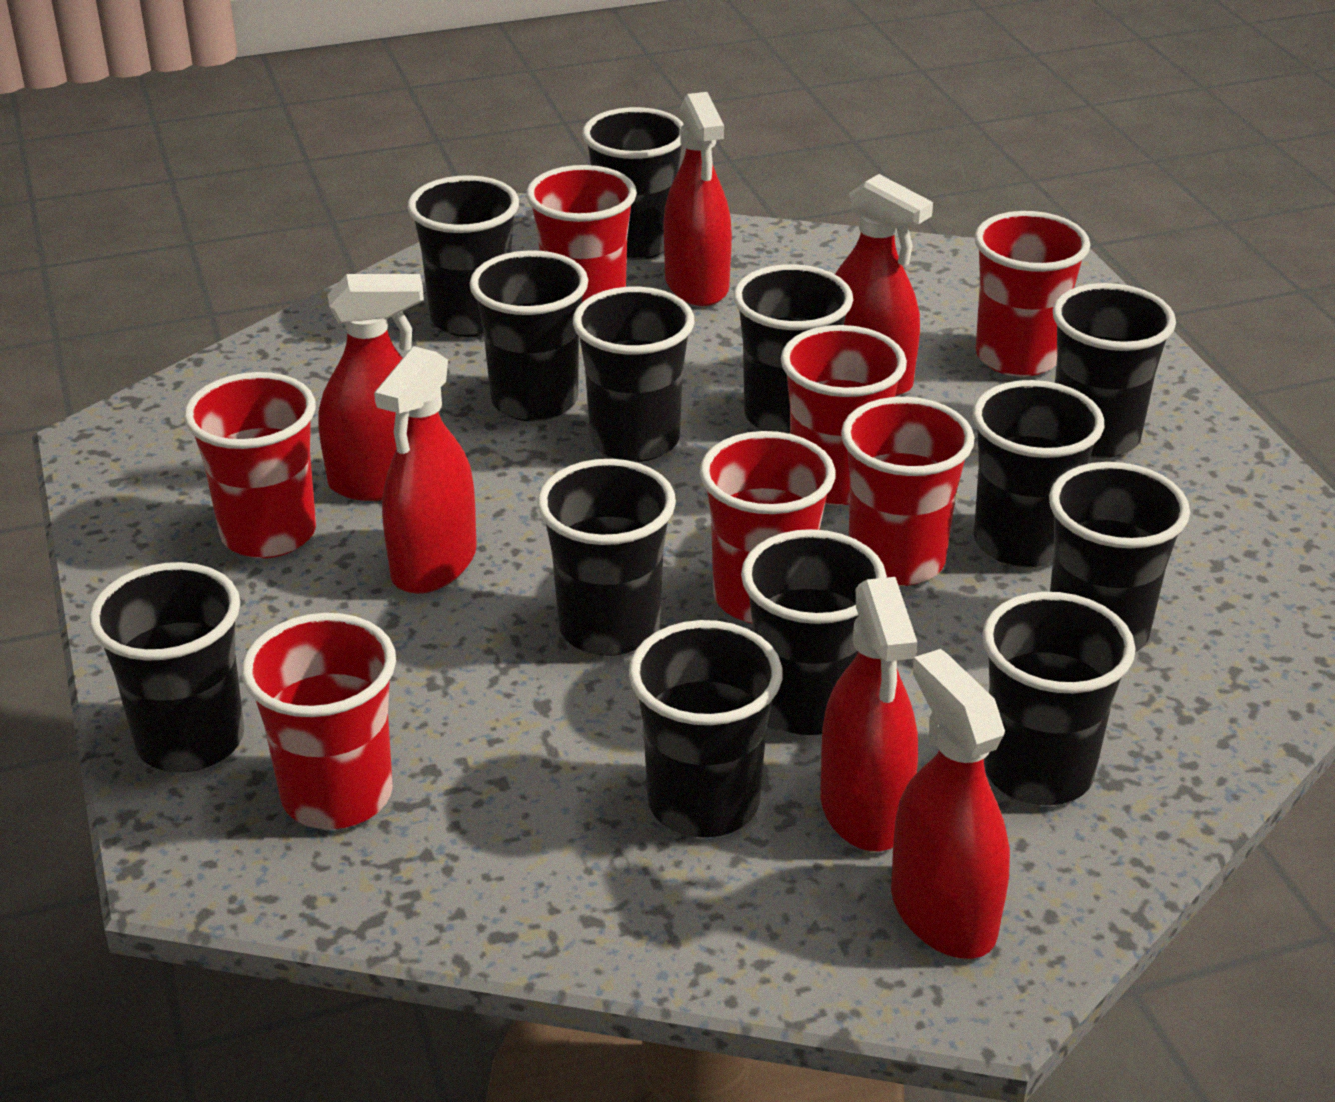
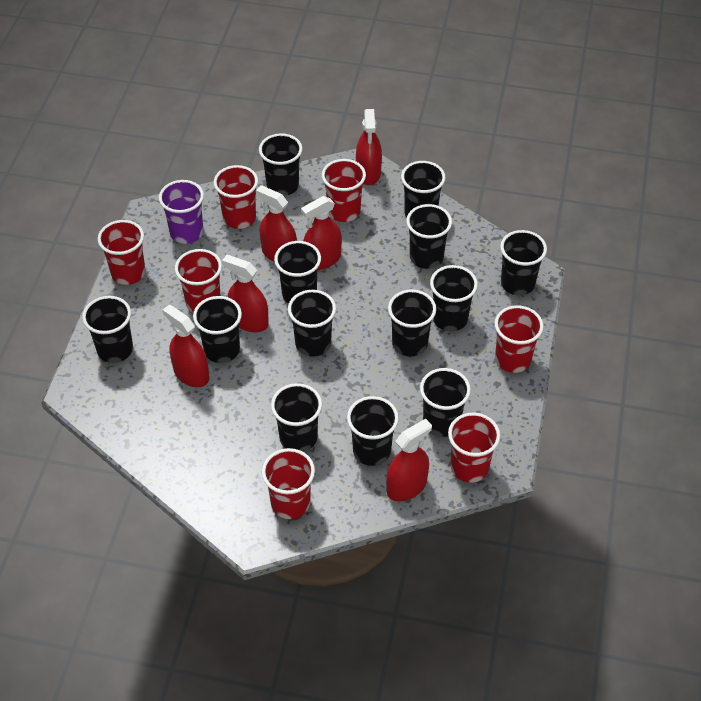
purple cup: 0 -> 1

